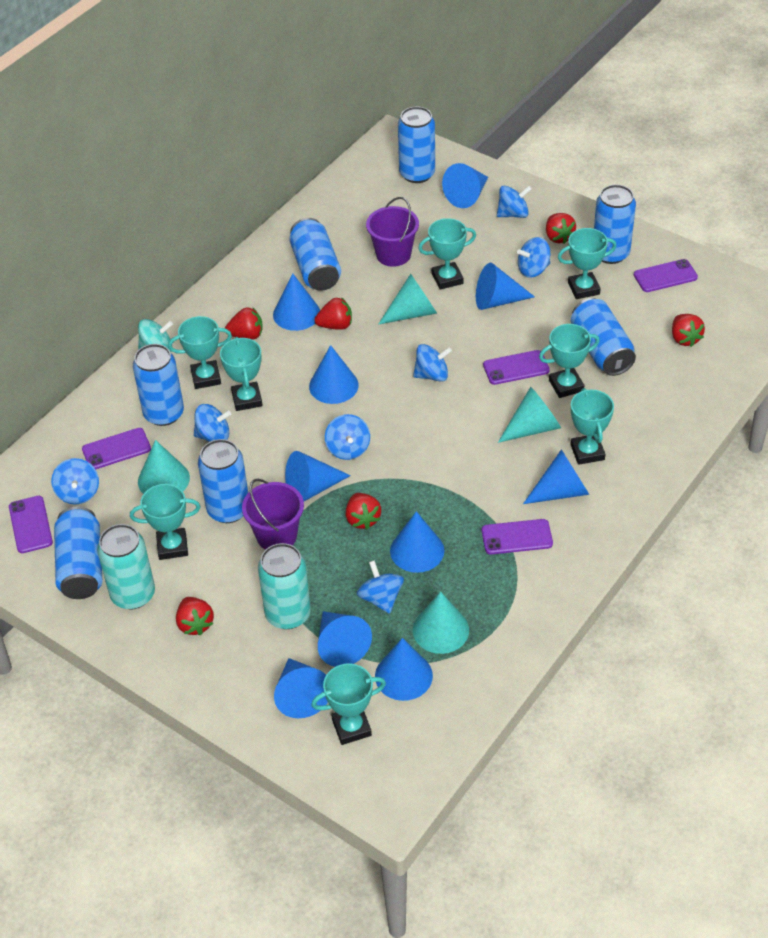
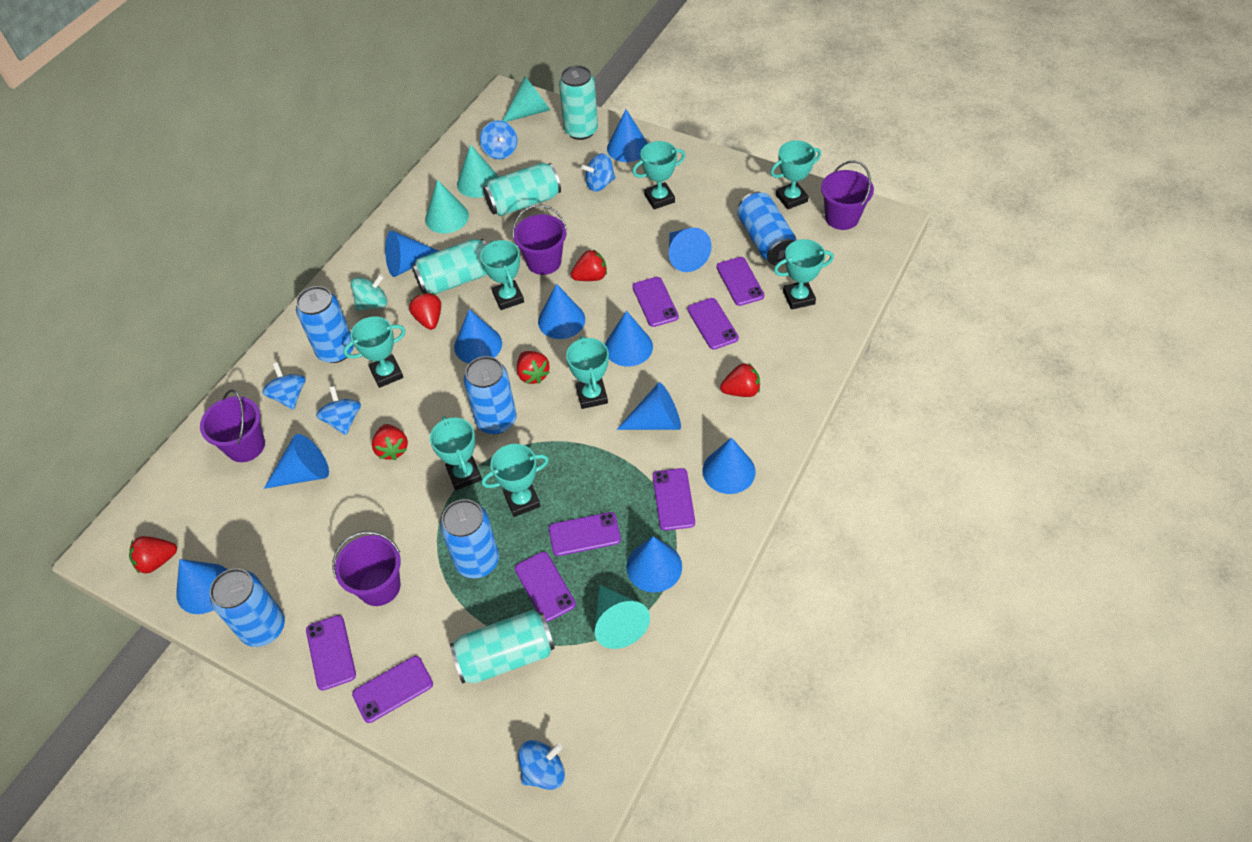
blue can: 7 -> 5
blue cone: 10 -> 11
blue spinning top: 7 -> 5
purple bucket: 2 -> 4
purple phone: 5 -> 8
turquoise can: 2 -> 4

